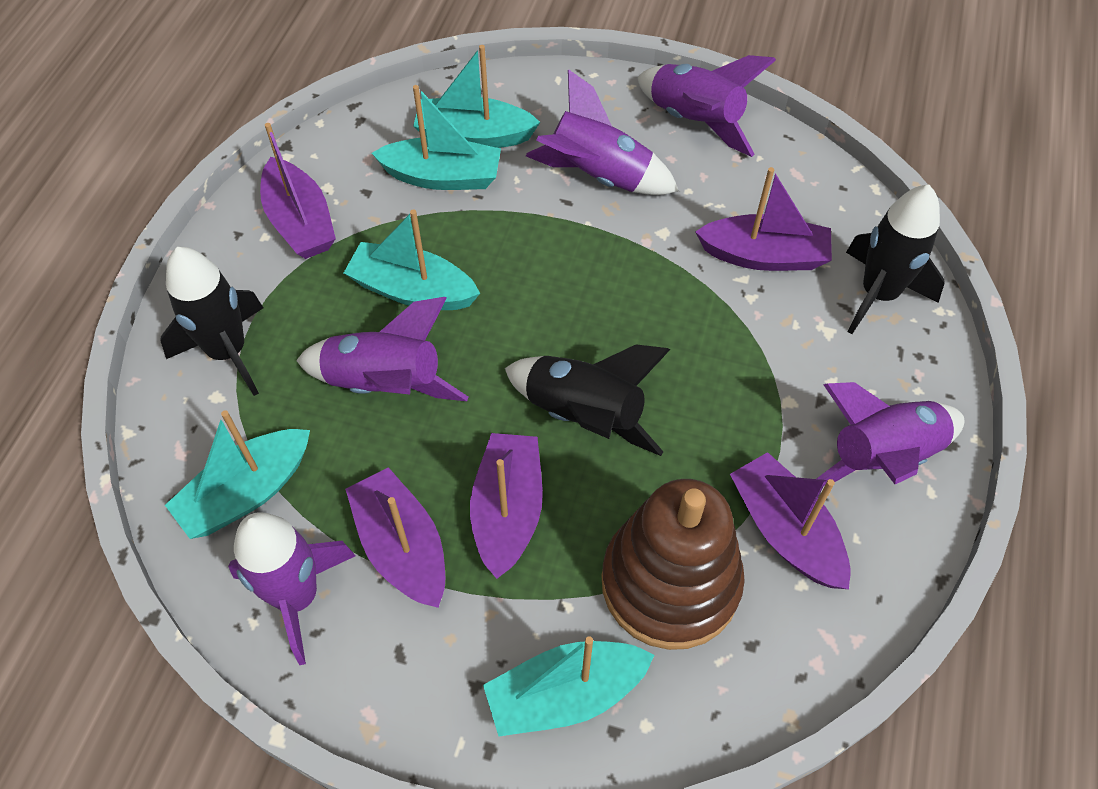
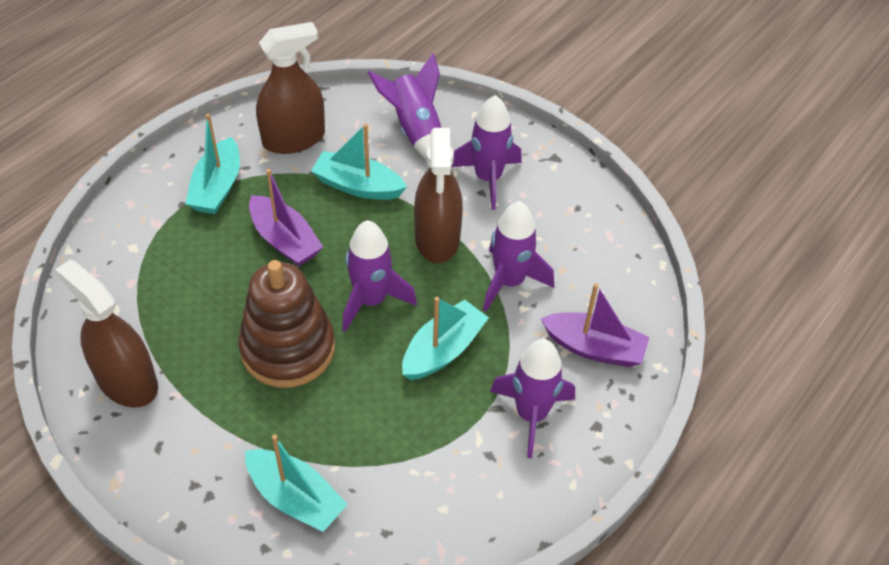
black rocket: 3 -> 0
brown spray bottle: 0 -> 3
purple boat: 5 -> 2
turquoise boat: 5 -> 4

